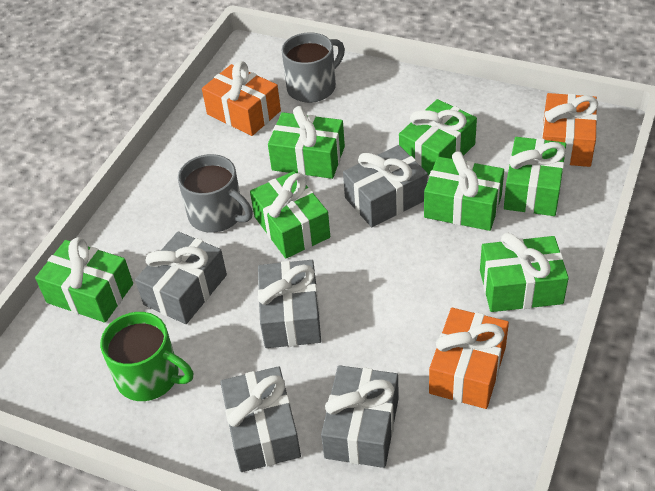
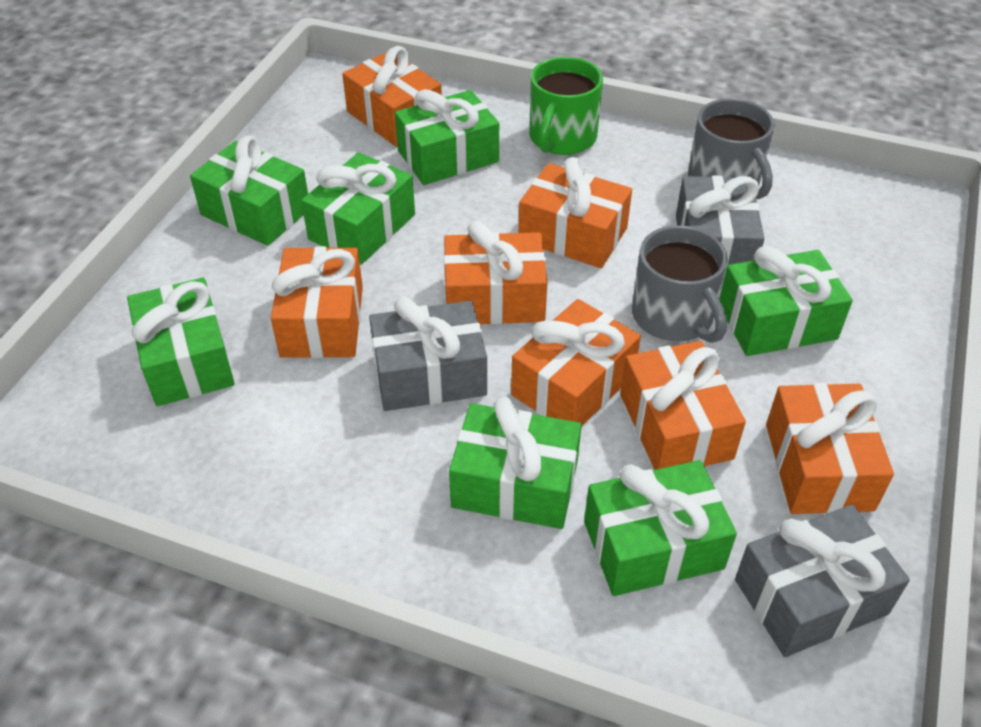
grey gift: 5 -> 3
orange gift: 3 -> 7

